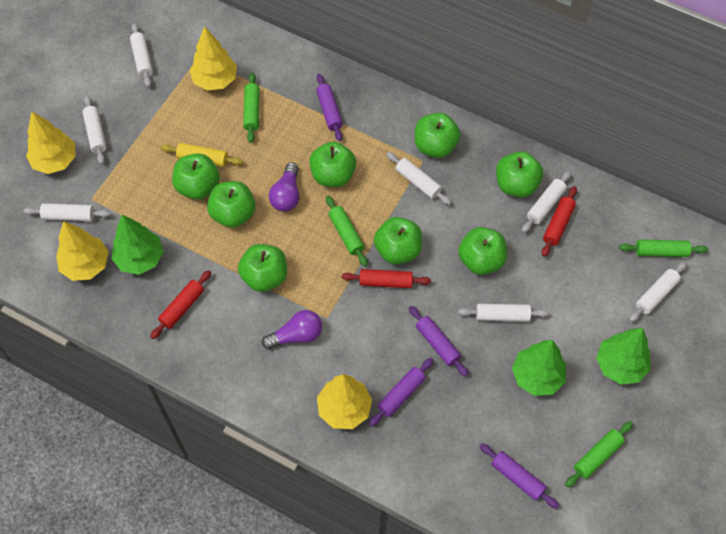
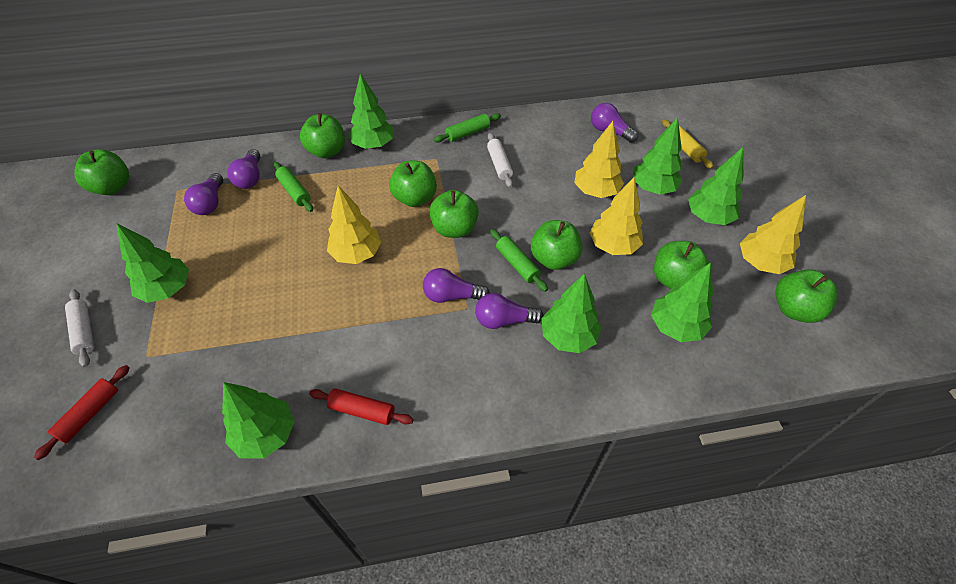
green apple: 8 -> 7
green rolling pin: 4 -> 3
green tree: 3 -> 7
purple light bulb: 2 -> 5
purple rolling pin: 4 -> 0
red rolling pin: 3 -> 2
white rolling pin: 7 -> 2

